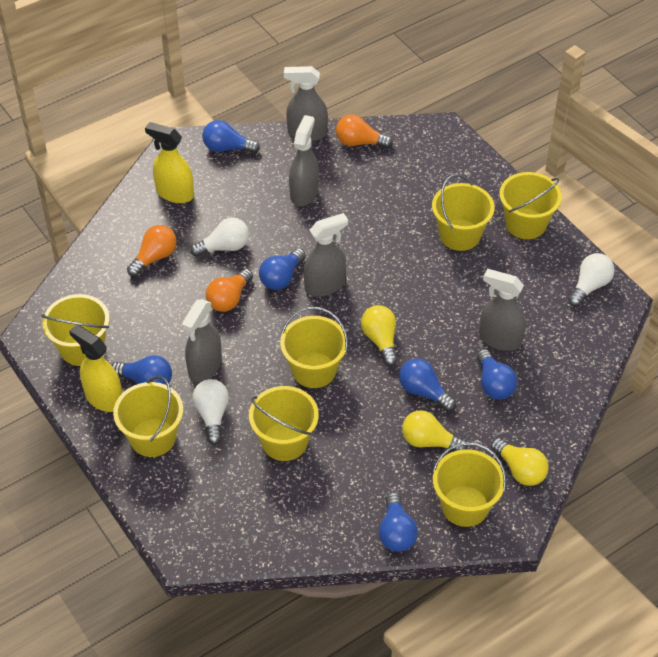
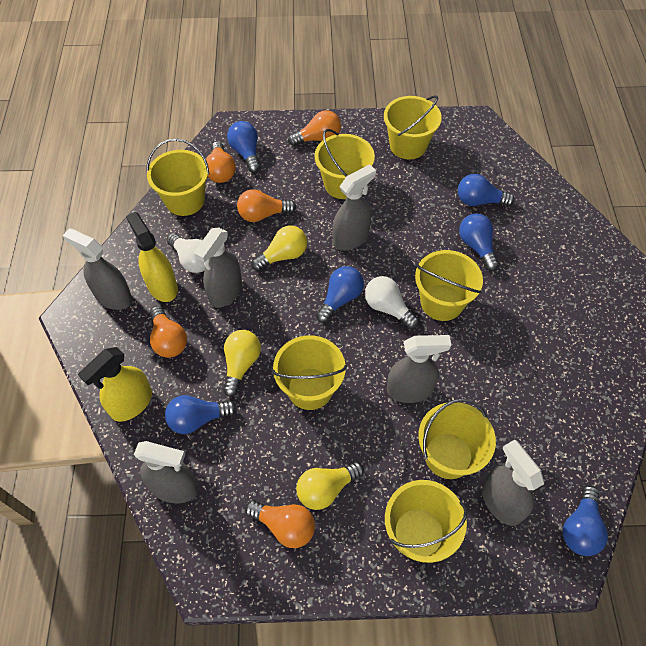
grey spray bottle: 5 -> 6
orange light bulb: 3 -> 5
white light bulb: 3 -> 2

